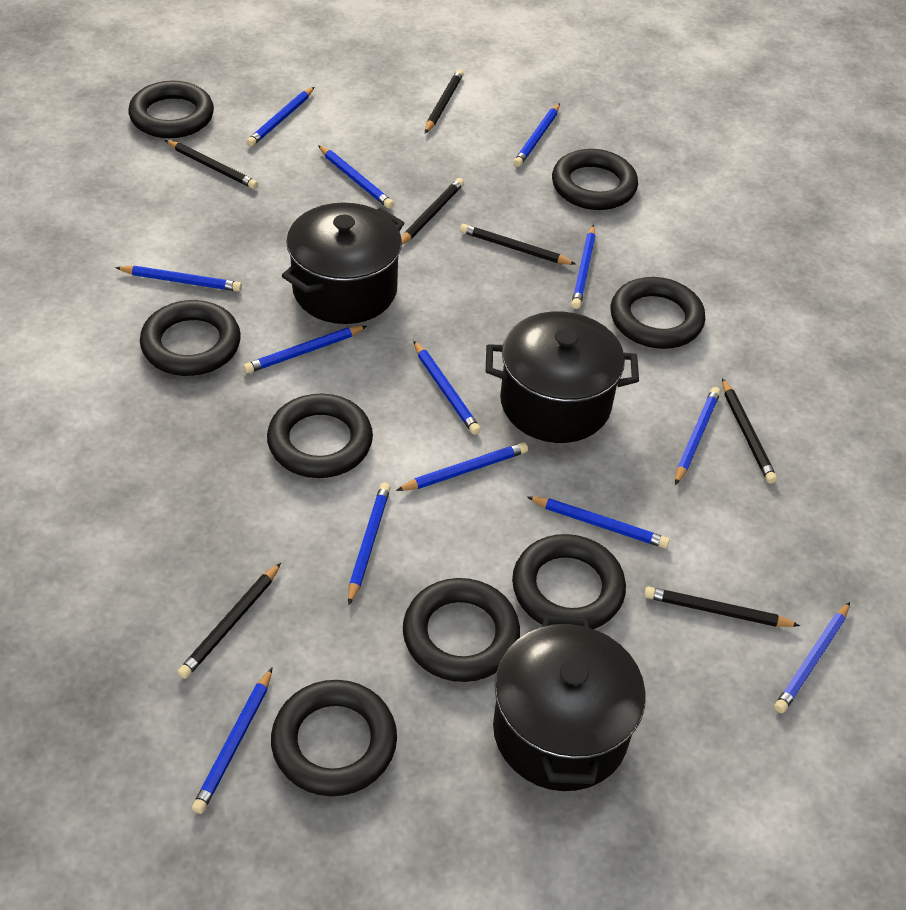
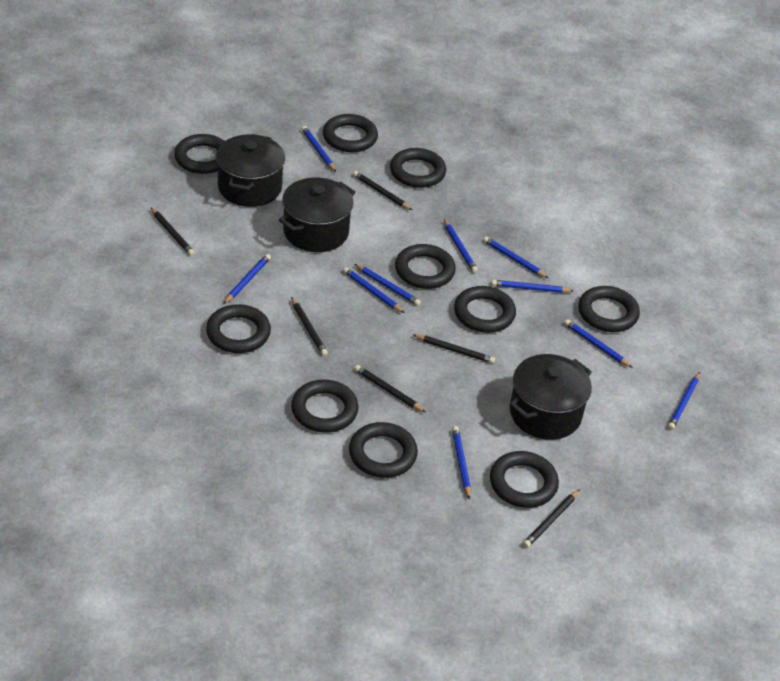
black pencil: 7 -> 6
black ring: 8 -> 10
blue pencil: 13 -> 10

